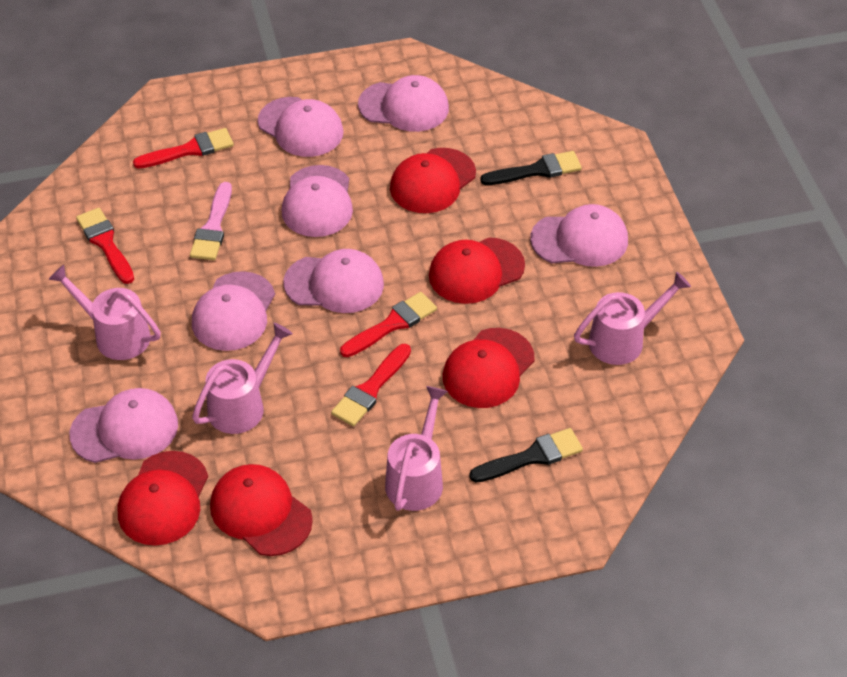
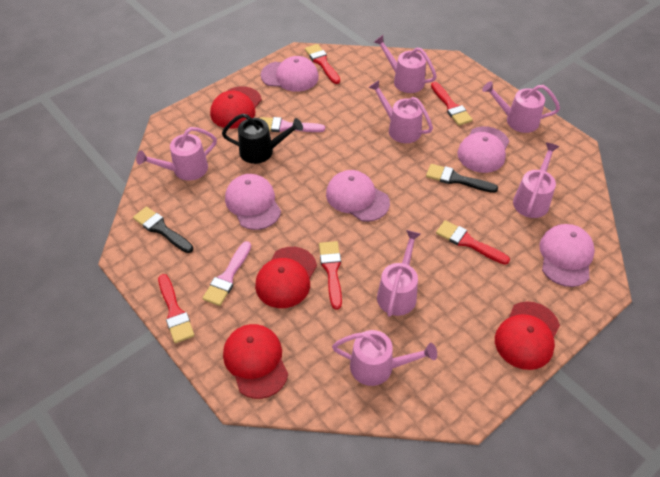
black watering can: 0 -> 1
pink brush: 1 -> 2
pink cap: 7 -> 5
pink watering can: 4 -> 7
red brush: 4 -> 5
red cap: 5 -> 4

